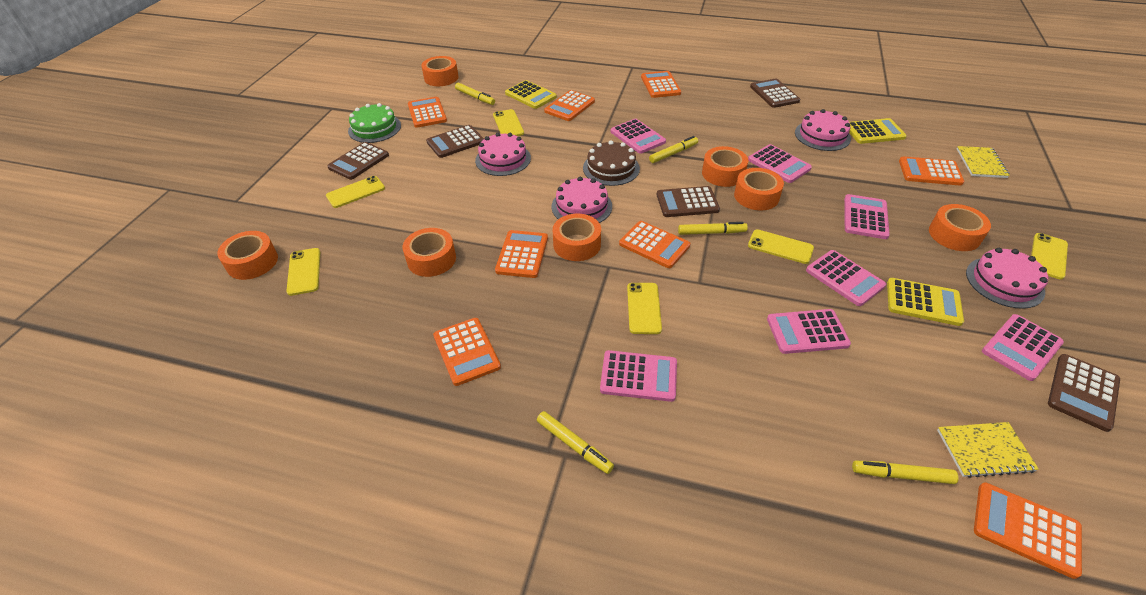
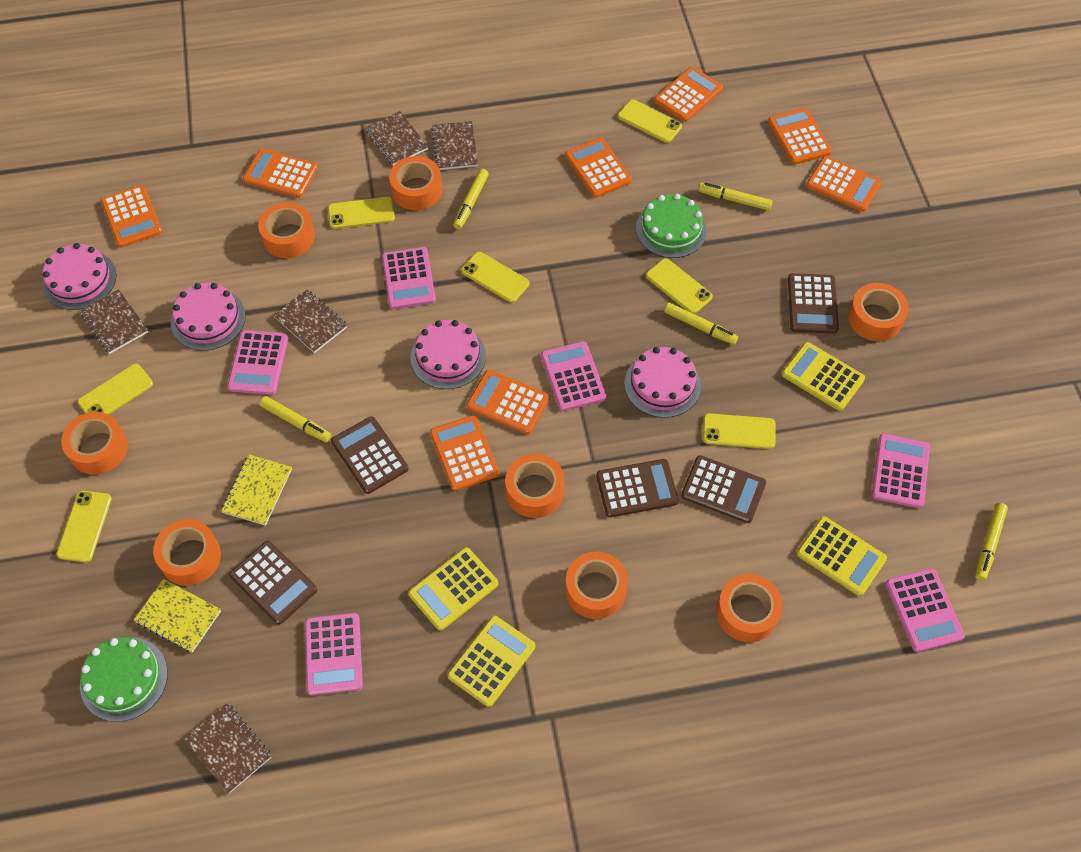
brown cake: 1 -> 0
brown notebook: 0 -> 5
green cake: 1 -> 2
orange tape: 7 -> 8
pink calculator: 7 -> 6
yellow calculator: 3 -> 4
yellow phone: 6 -> 7

